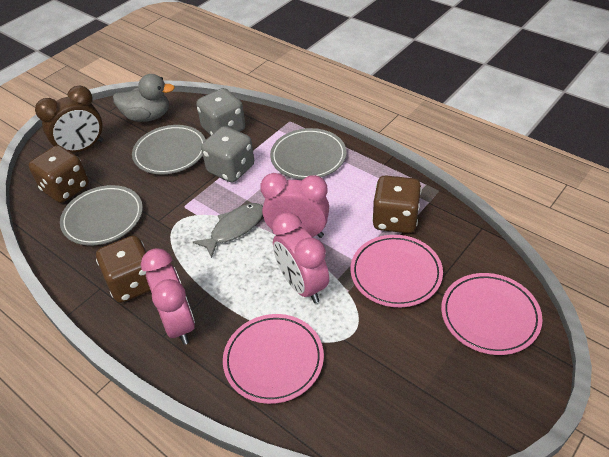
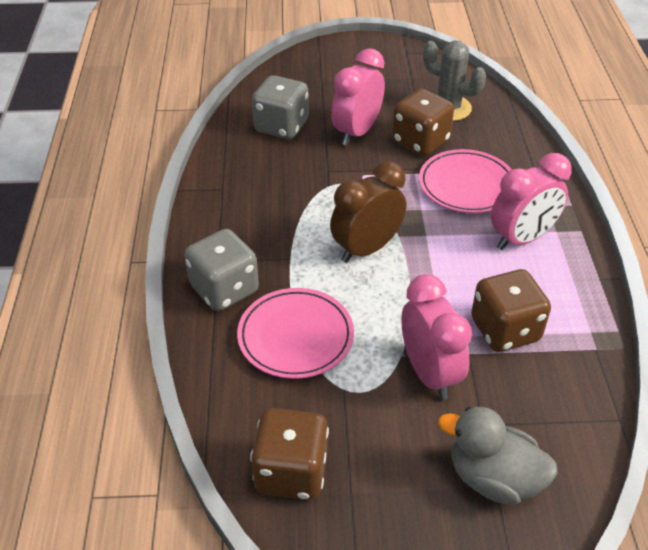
grey cactus: 0 -> 1
grey fish: 1 -> 0
grey plate: 3 -> 0
pink plate: 3 -> 2

